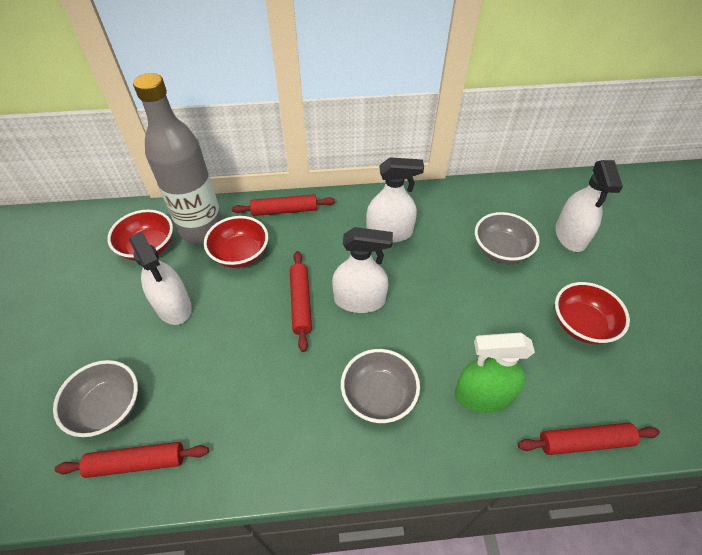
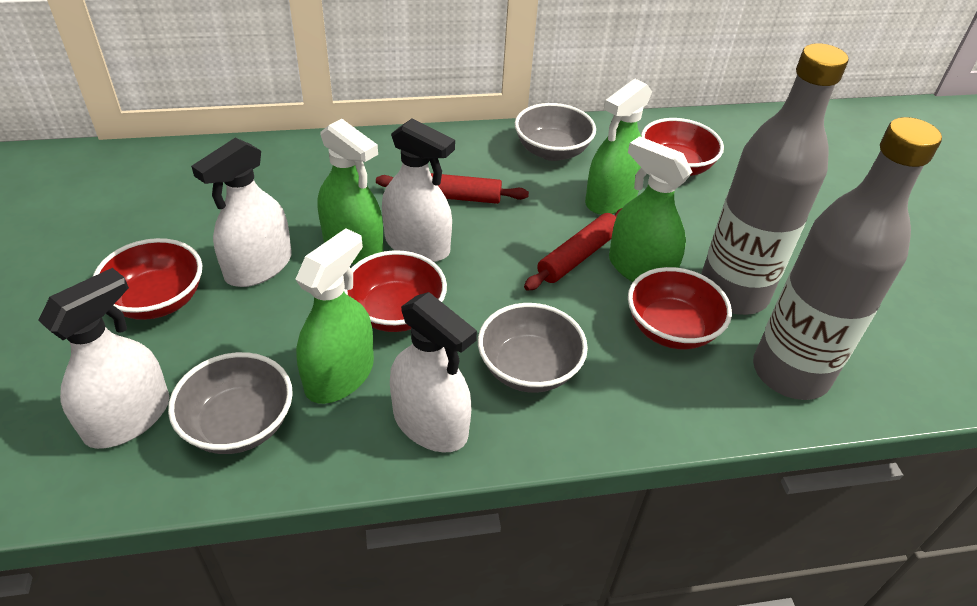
green spray bottle: 1 -> 4
grey bottle: 1 -> 2
red bowl: 3 -> 4
red rolling pin: 4 -> 2

